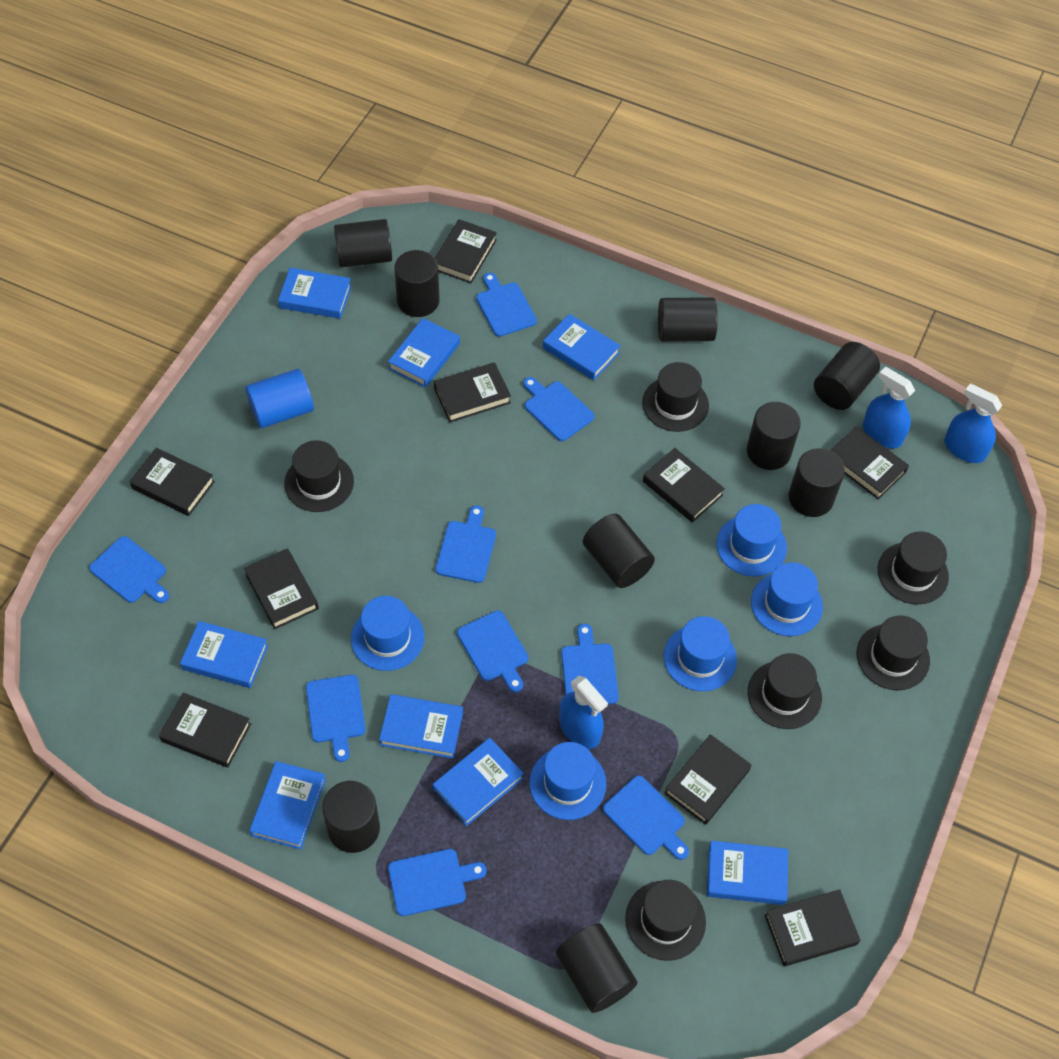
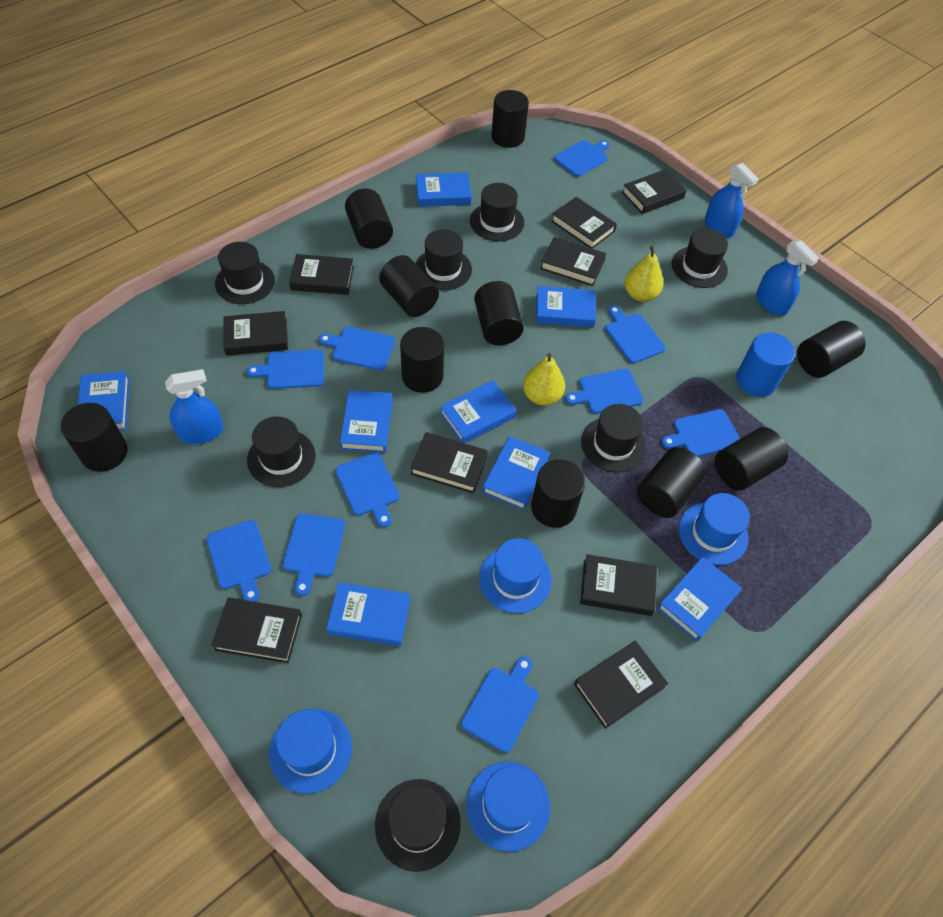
black cylinder: 9 -> 10
black hat: 6 -> 7
blue cutting board: 9 -> 10
blue hat: 5 -> 4
yellow pear: 0 -> 2

